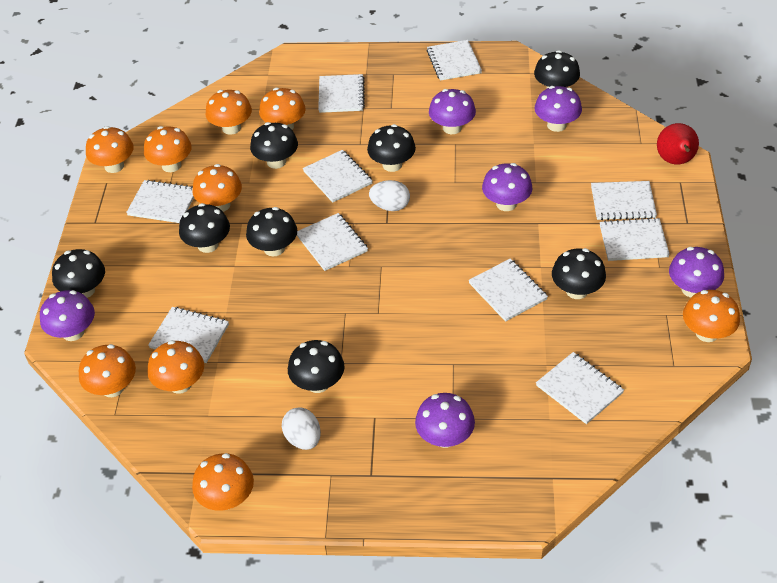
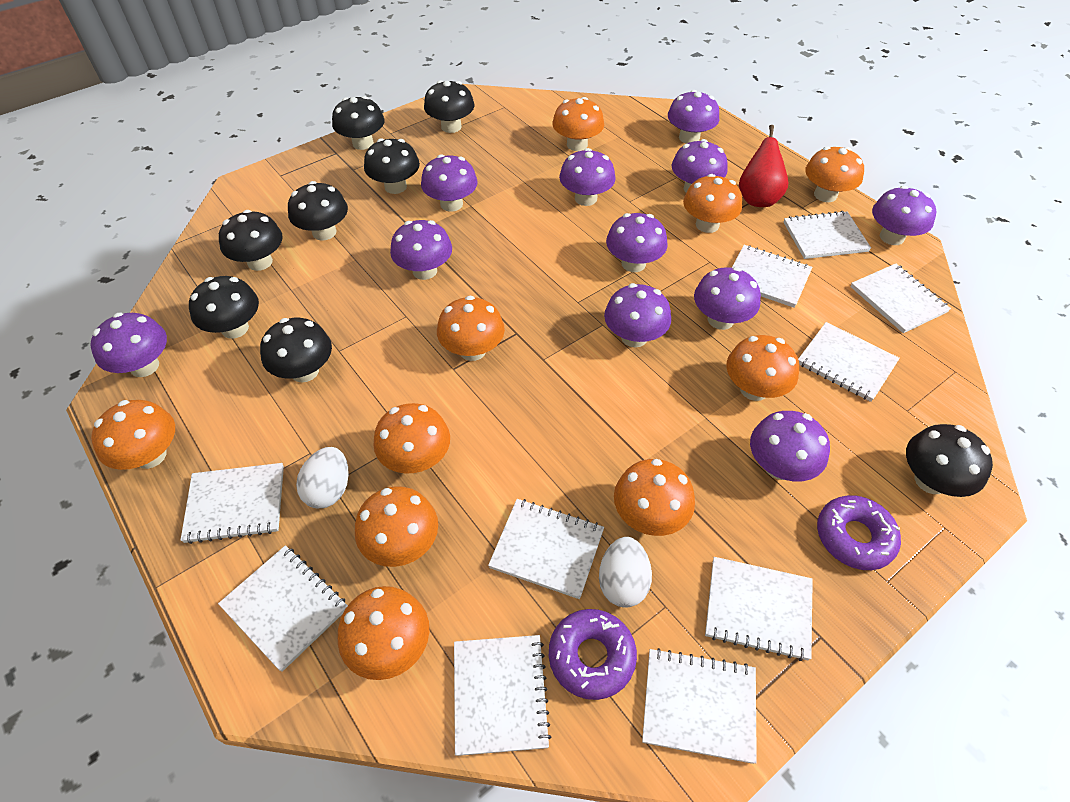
orange mushroom: 9 -> 10
purple donut: 0 -> 2
purple mushroom: 6 -> 11

